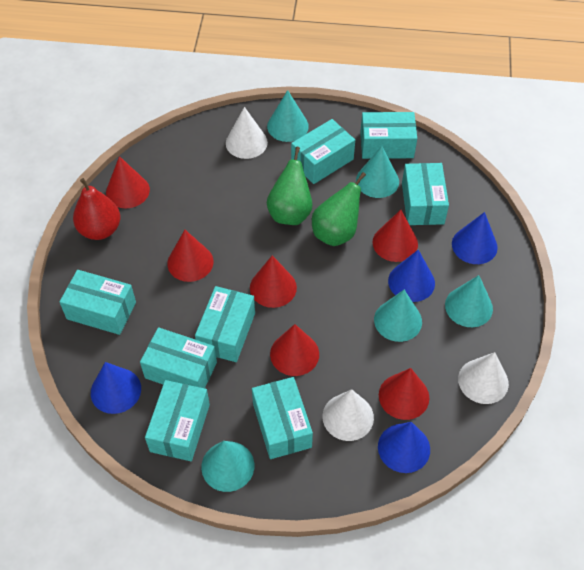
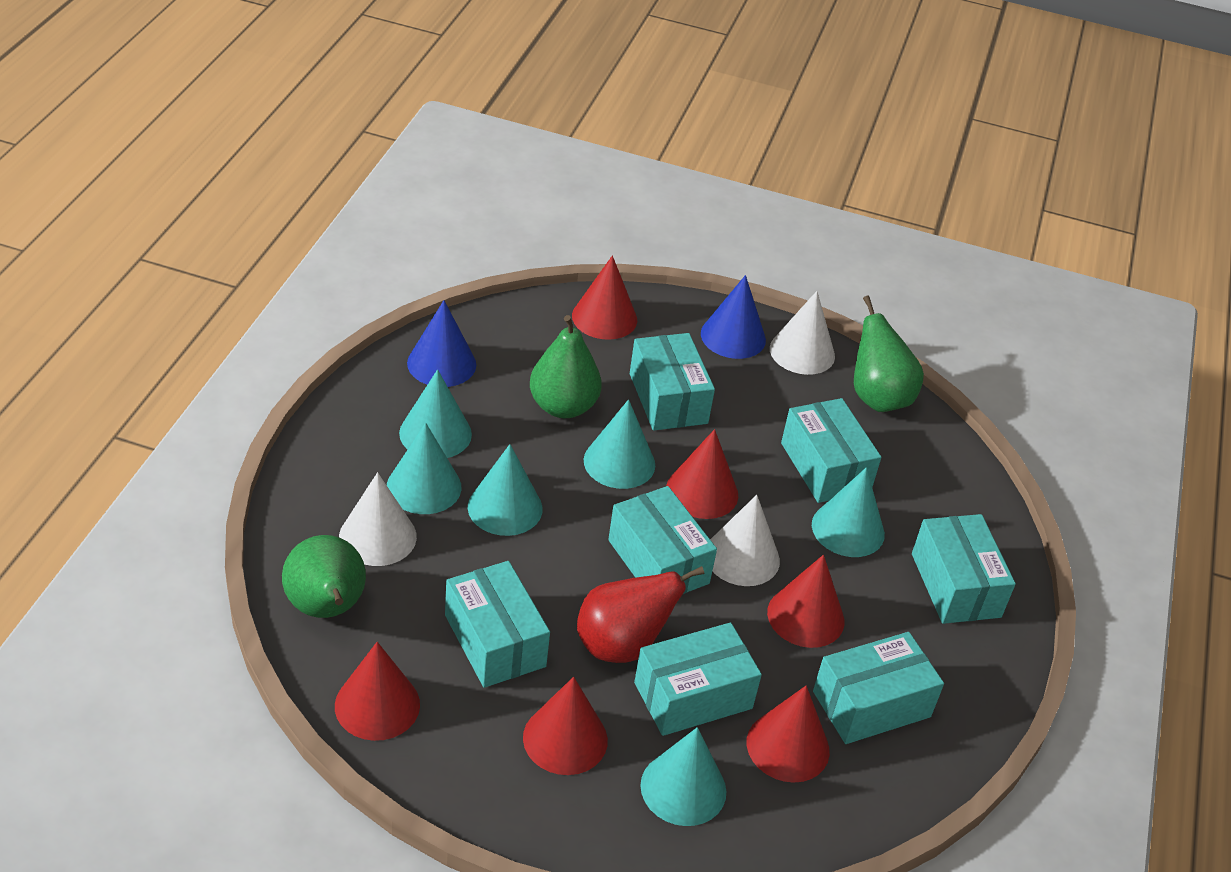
blue cone: 4 -> 2
green pear: 2 -> 3
turquoise box: 8 -> 7
turquoise cone: 5 -> 6

